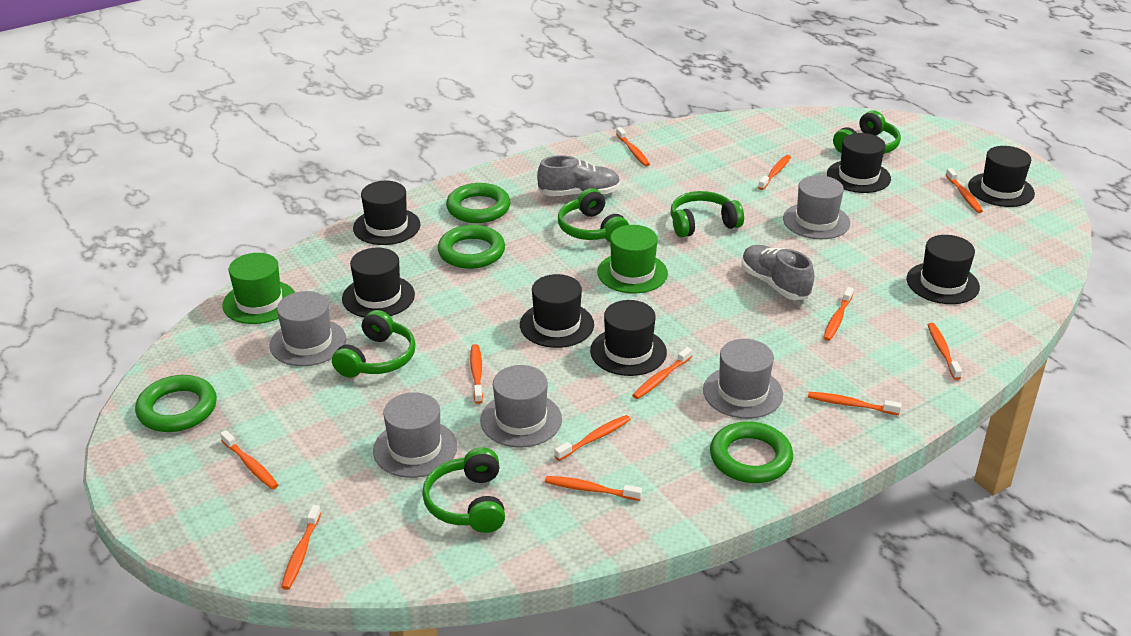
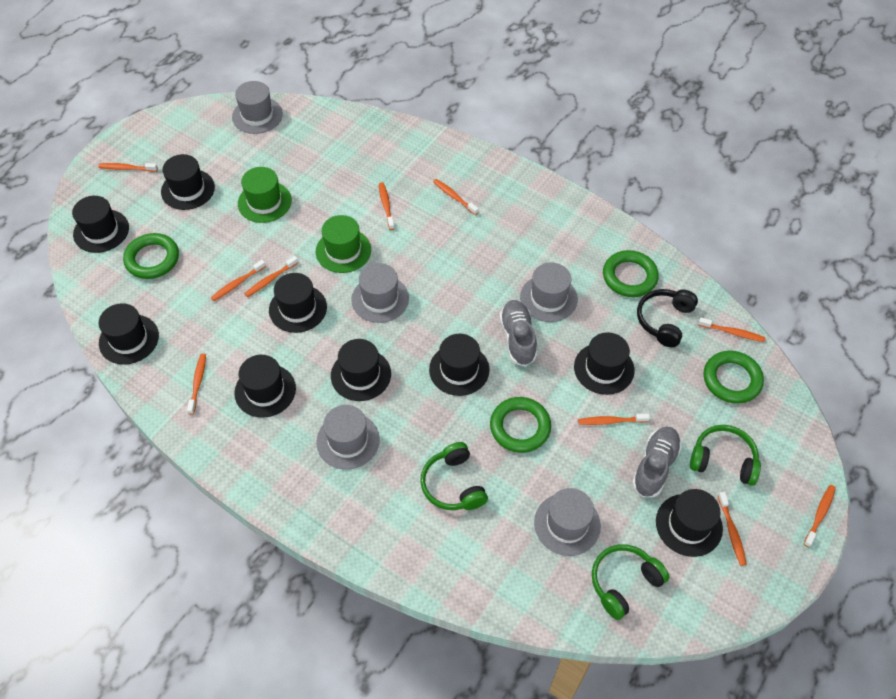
black hat: 7 -> 9
black headphones: 0 -> 1
green headphones: 5 -> 3
orange toothbrush: 12 -> 10

